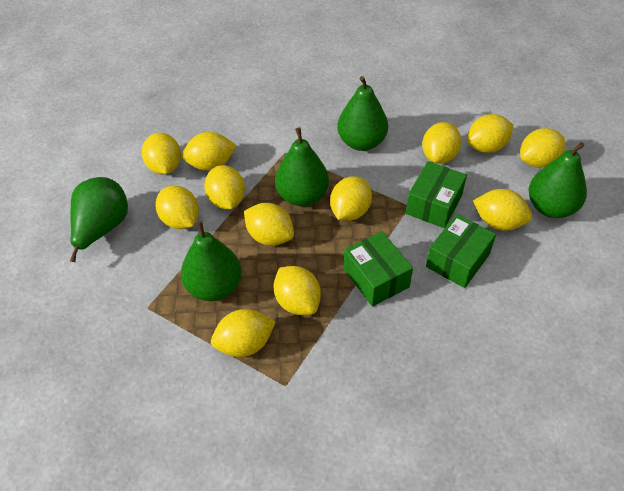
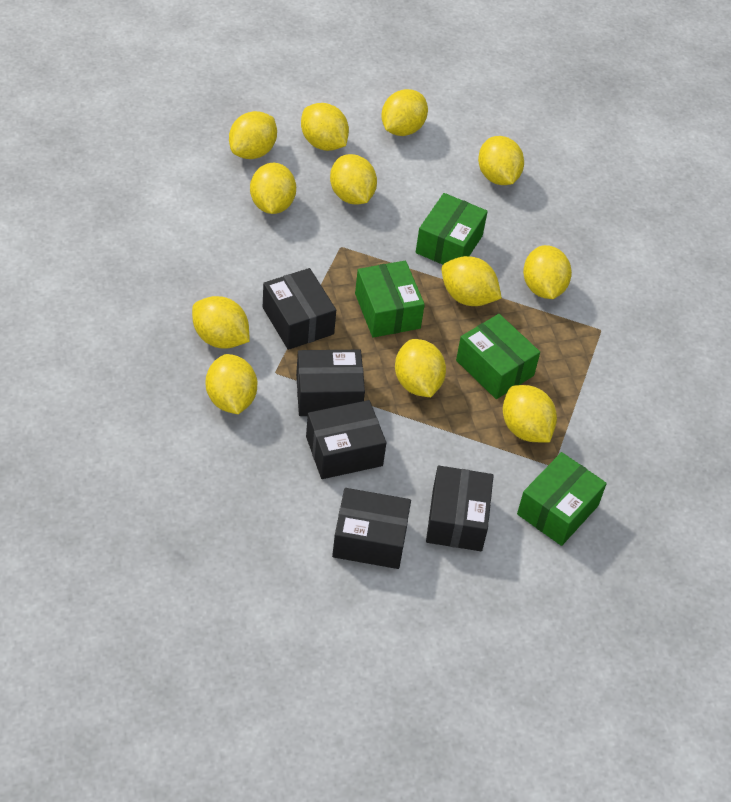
black box: 0 -> 5
green box: 3 -> 4
green pear: 5 -> 0

